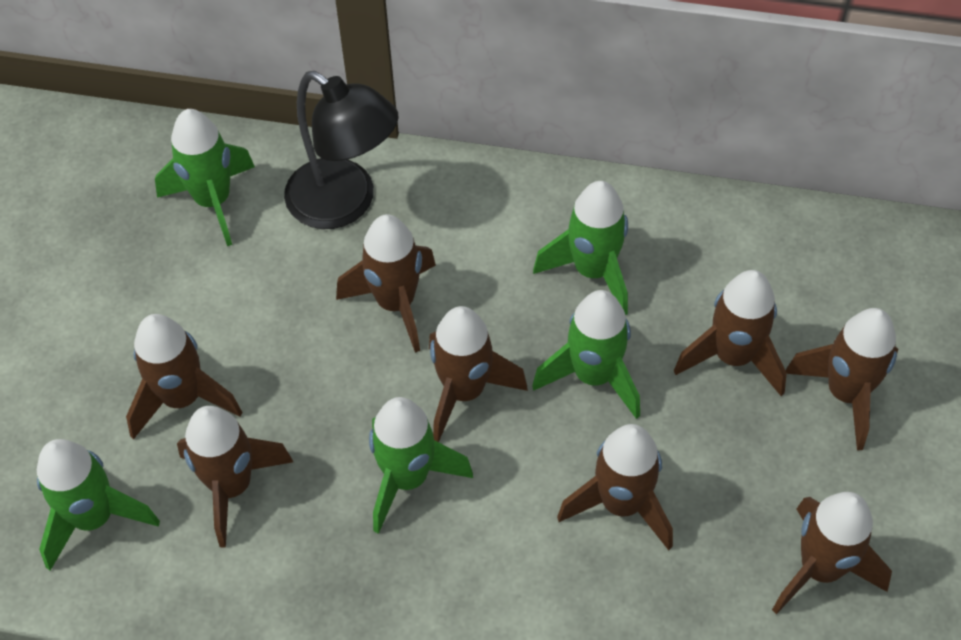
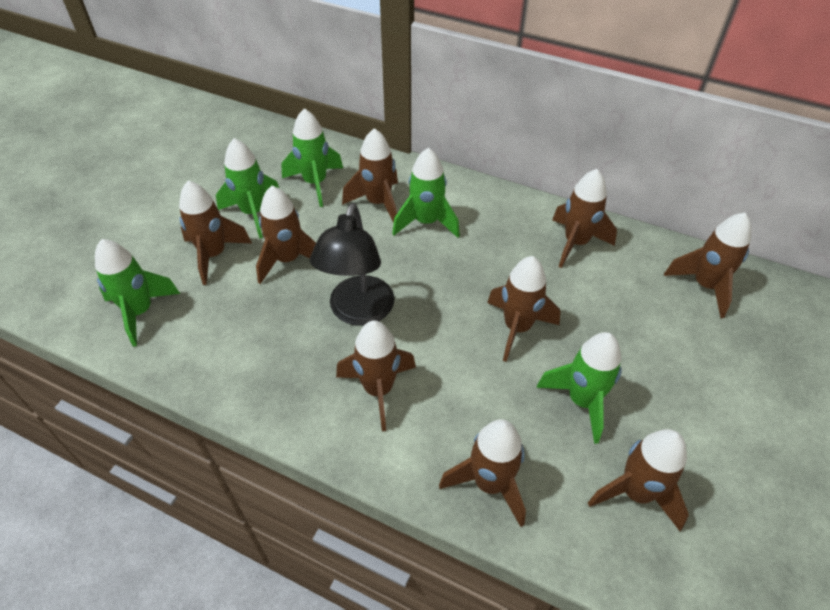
brown rocket: 8 -> 9

